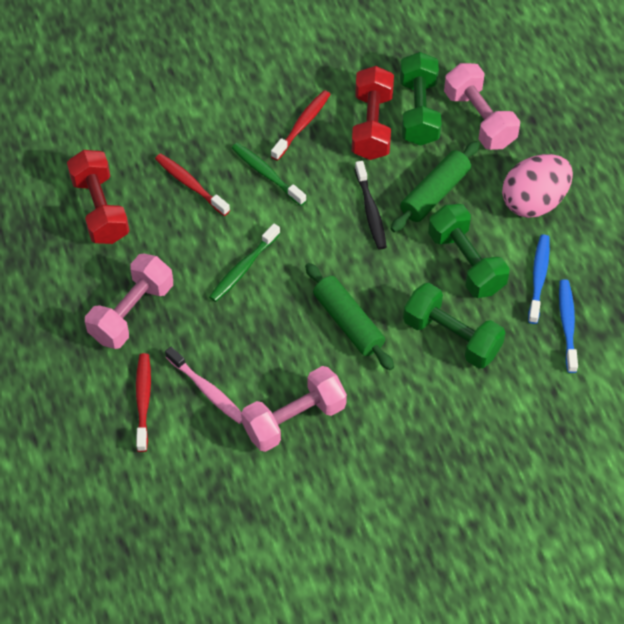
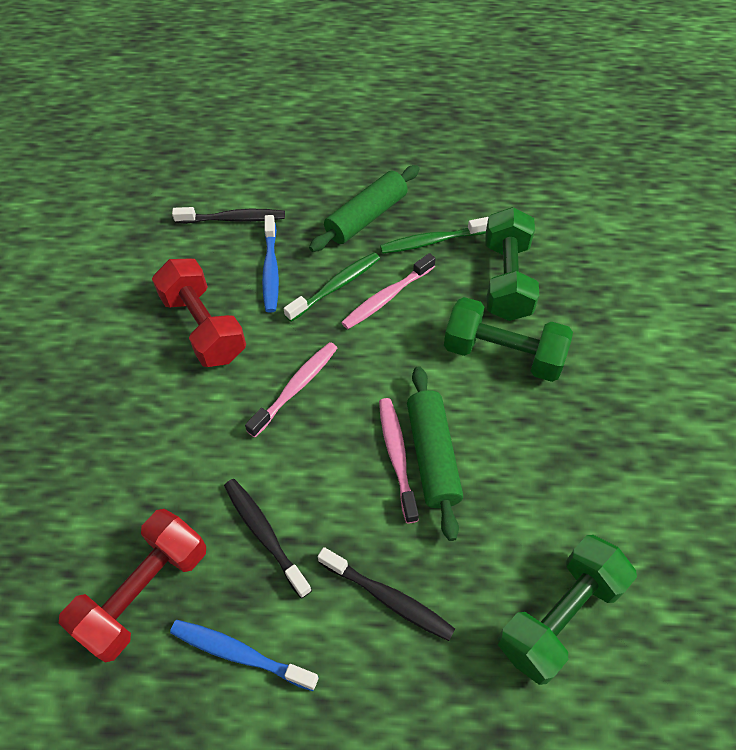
black toothbrush: 1 -> 3
pink dumbbell: 3 -> 0
pink egg: 1 -> 0
pink toothbrush: 1 -> 3
red toothbrush: 3 -> 0

